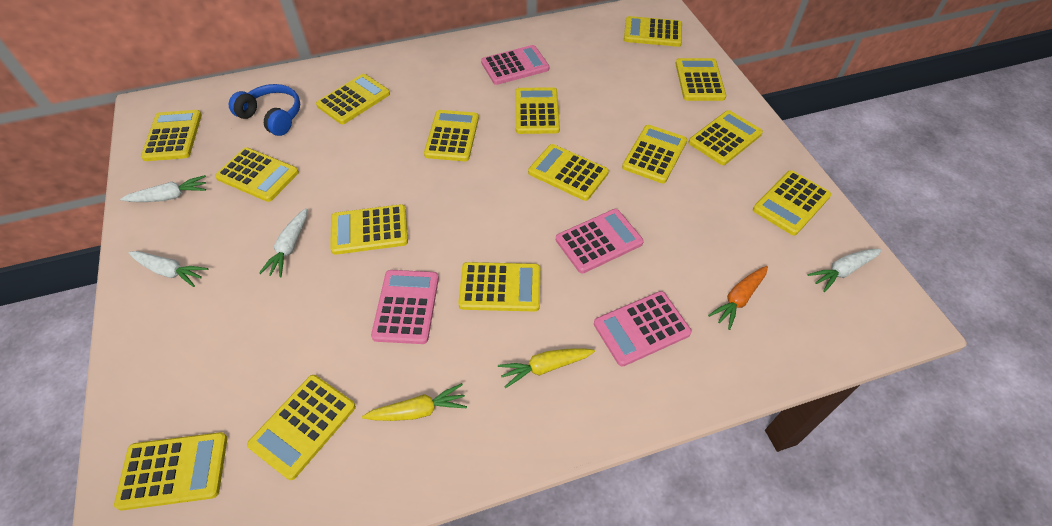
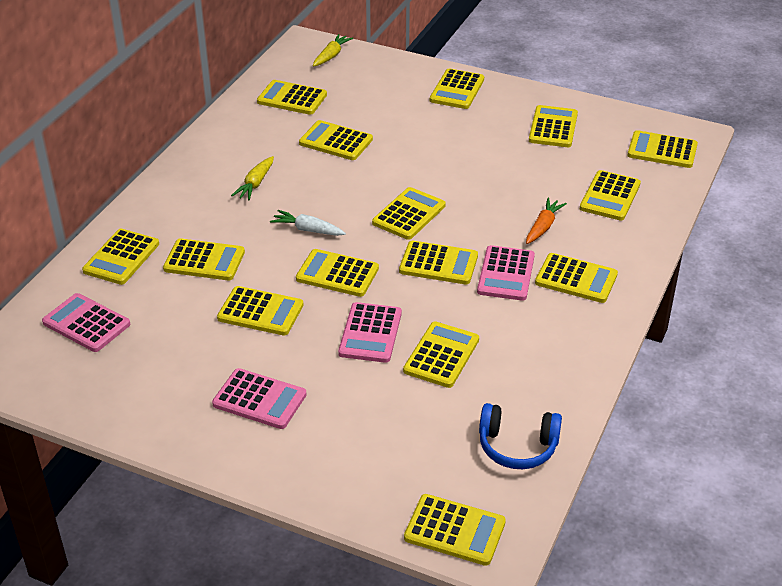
white carrot: 4 -> 1

